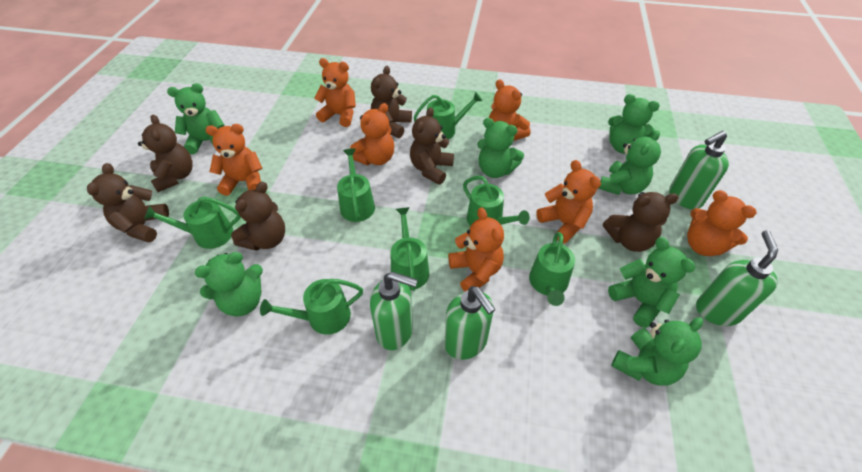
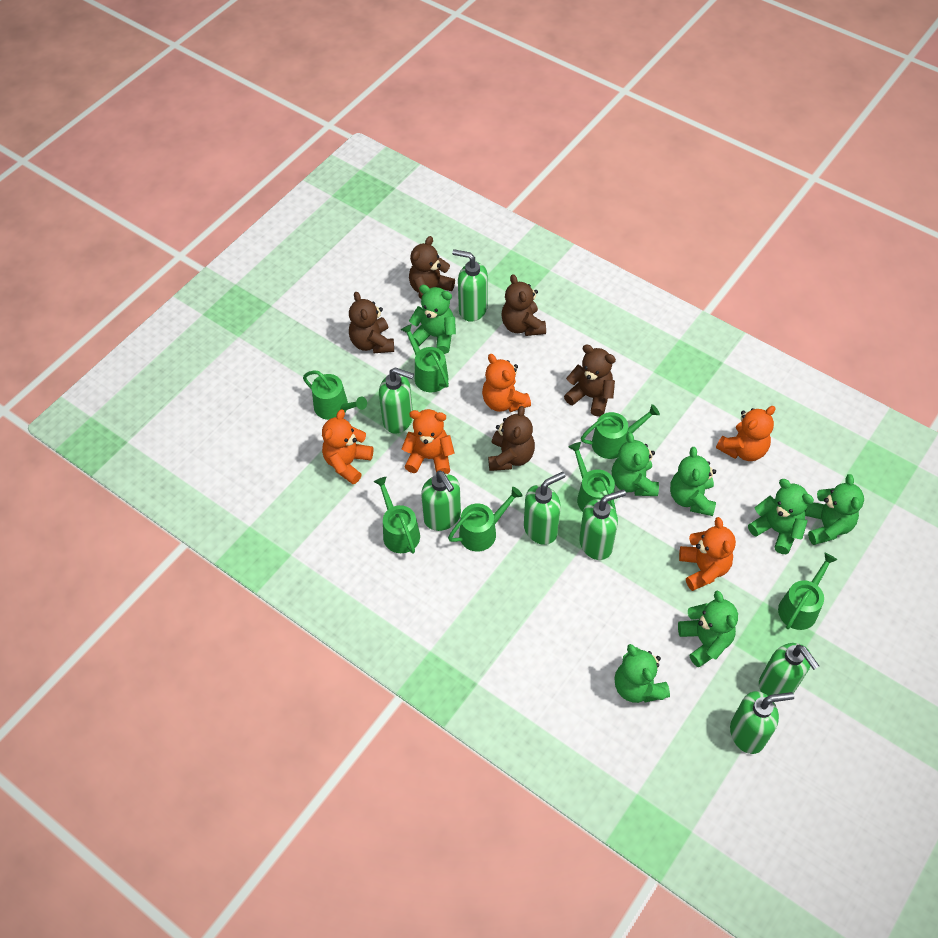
brown teddy bear: 6 -> 5
green soap dispenser: 4 -> 7
orange teddy bear: 7 -> 5

